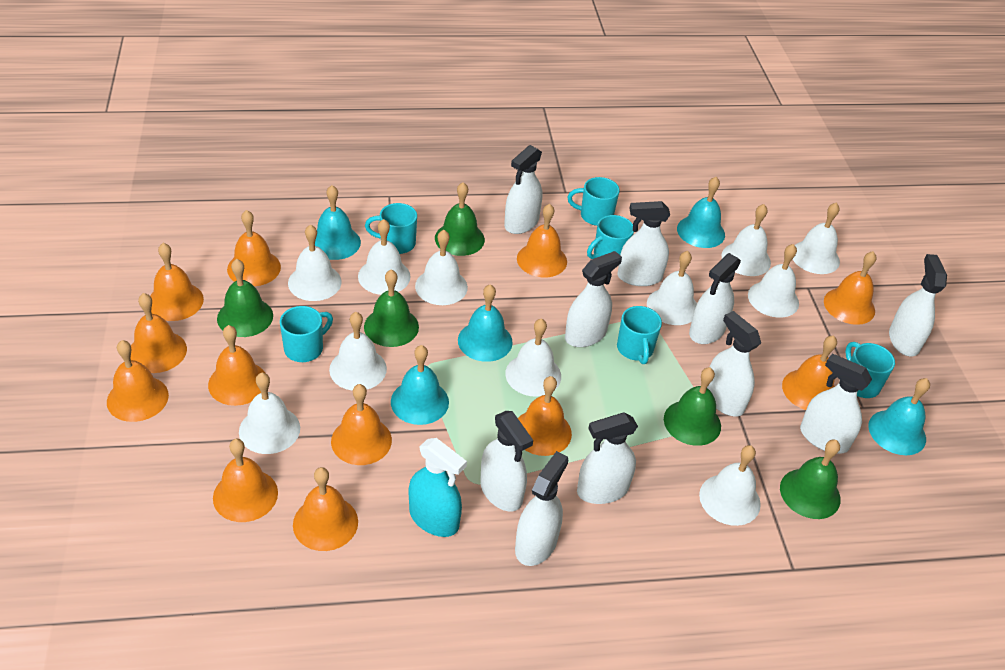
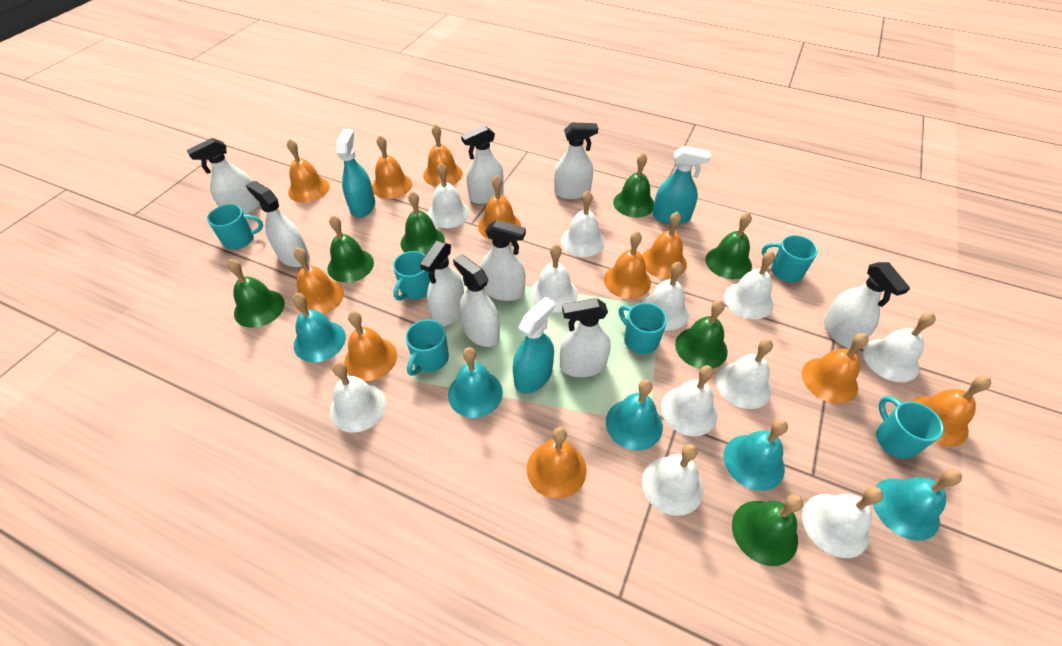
green bell: 5 -> 7
orange bell: 12 -> 11
turquoise spray bottle: 1 -> 3
white spray bottle: 10 -> 9

